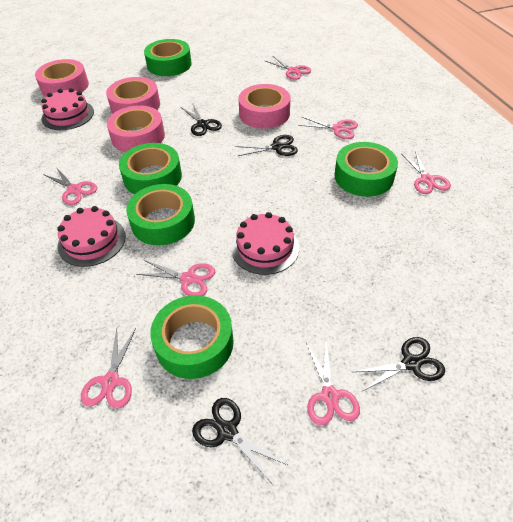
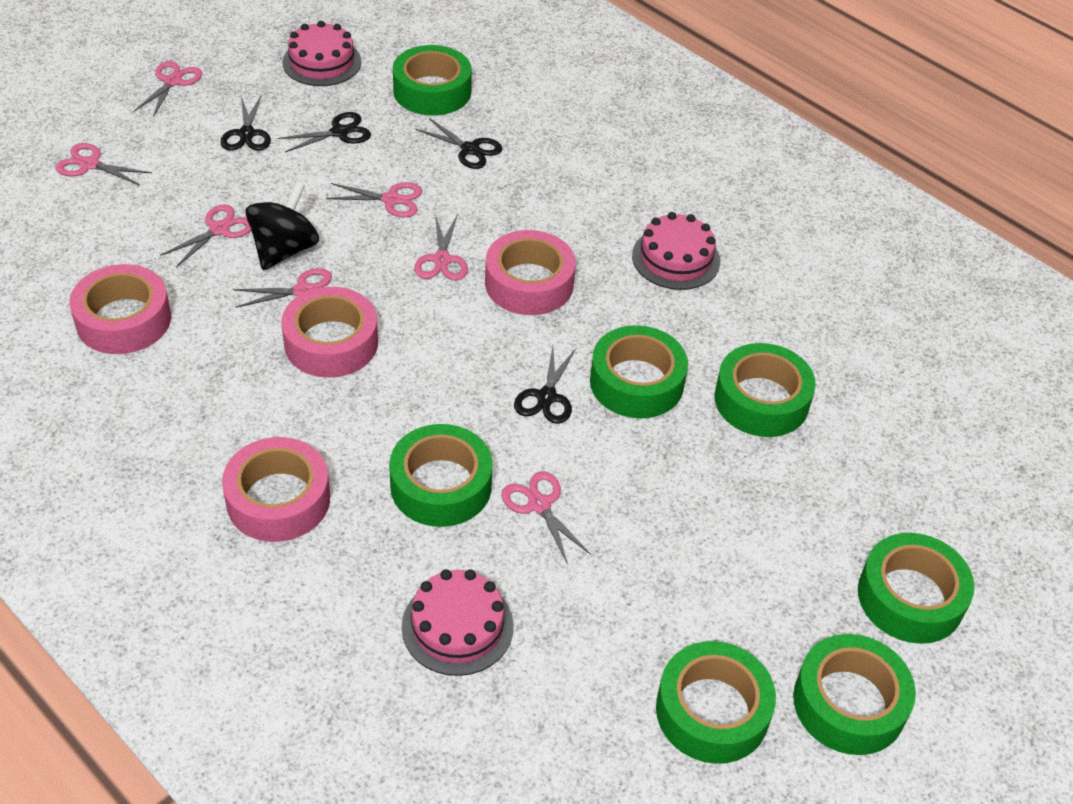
black spinning top: 0 -> 1
green tape: 5 -> 7

